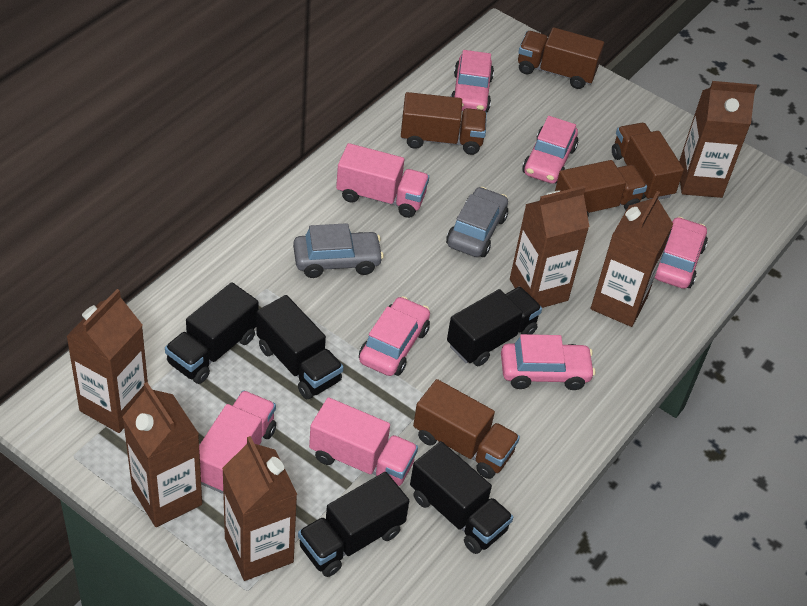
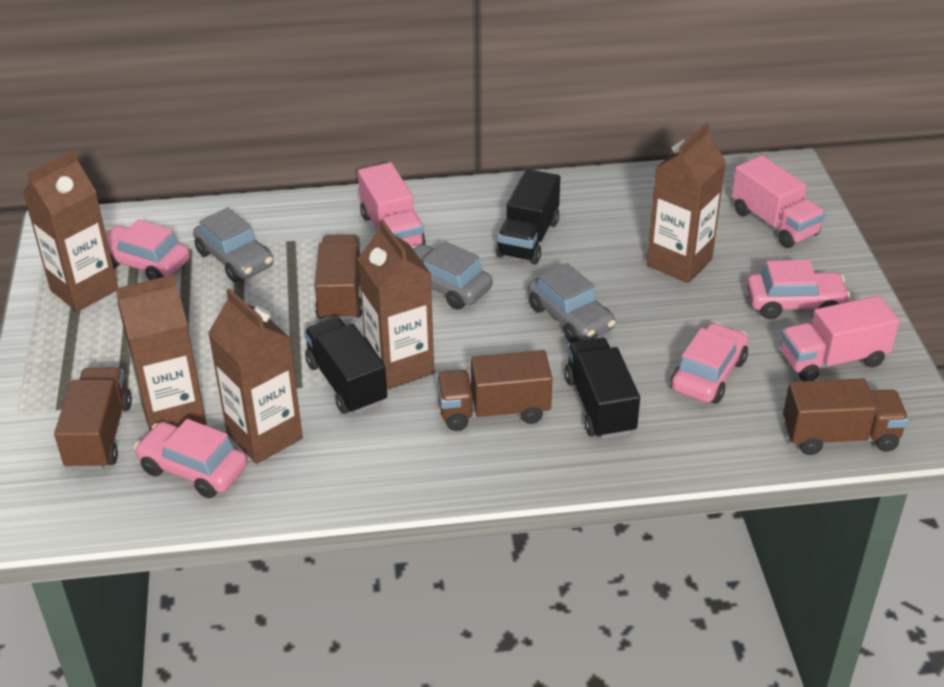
black truck: 5 -> 3
brown carton: 6 -> 5
brown truck: 5 -> 4
grey car: 2 -> 3
pink car: 5 -> 4

